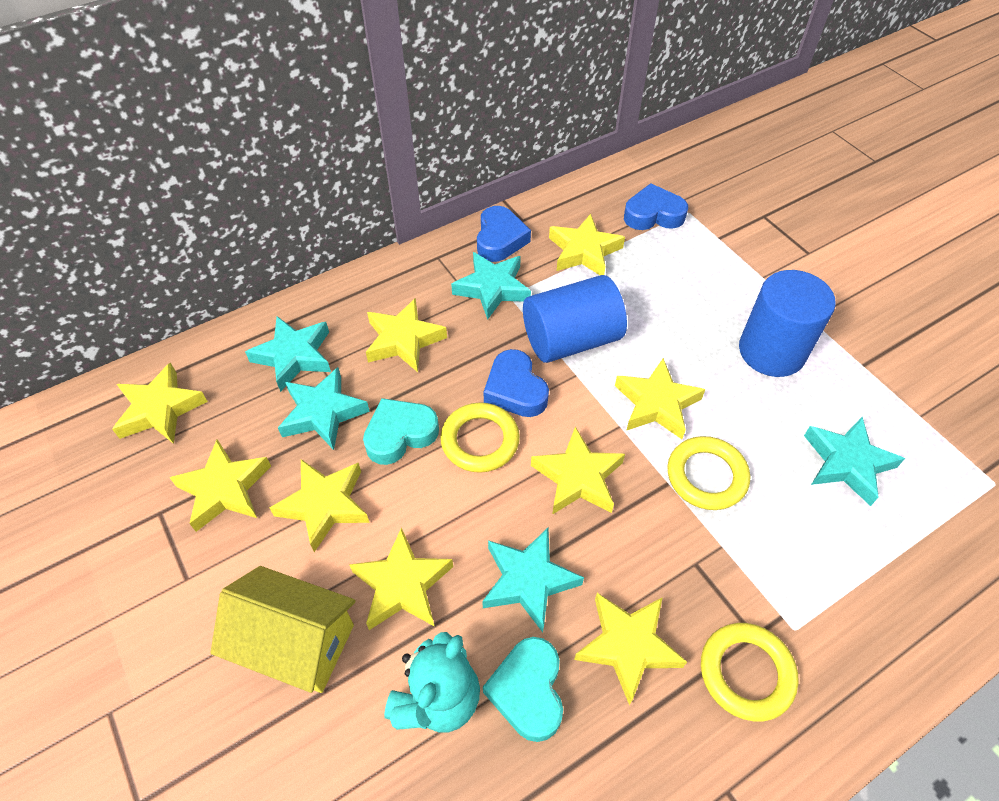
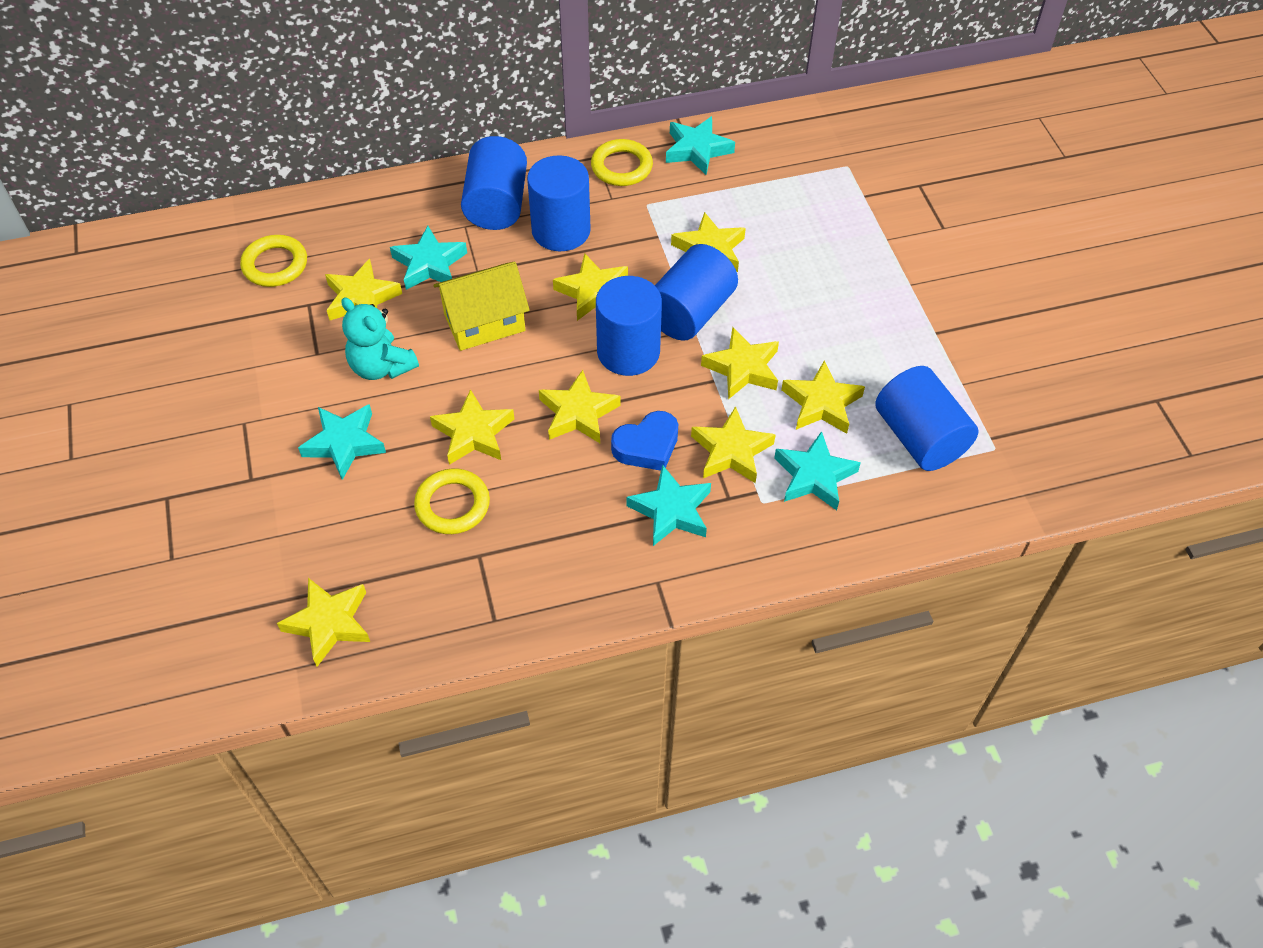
blue cylinder: 2 -> 5
blue heart: 3 -> 1
turquoise heart: 2 -> 0

